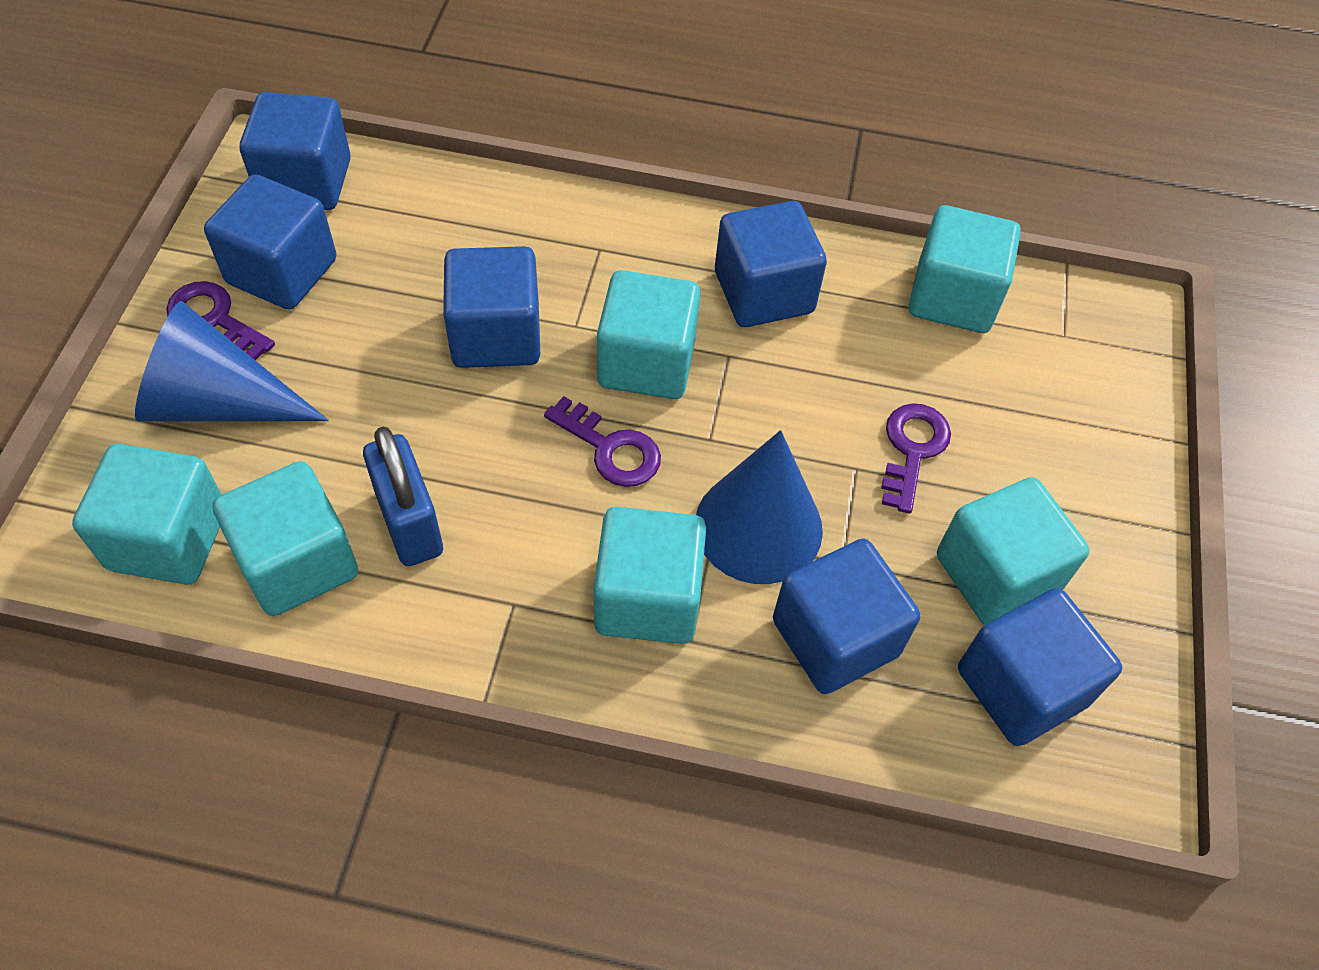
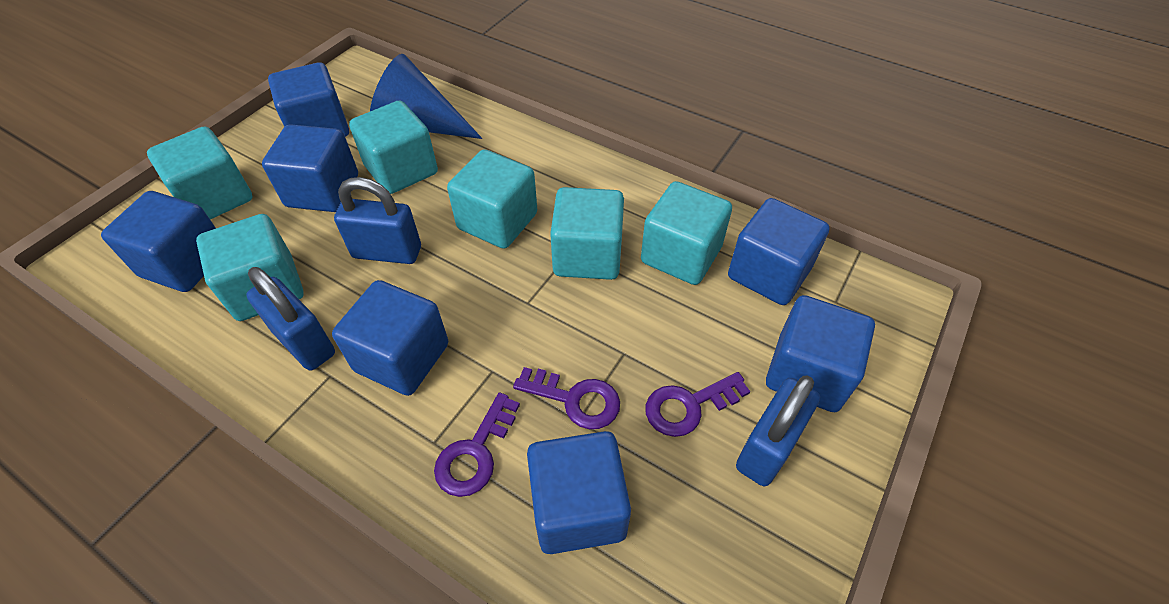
blue cone: 2 -> 1
blue cube: 6 -> 7
blue padlock: 1 -> 3

